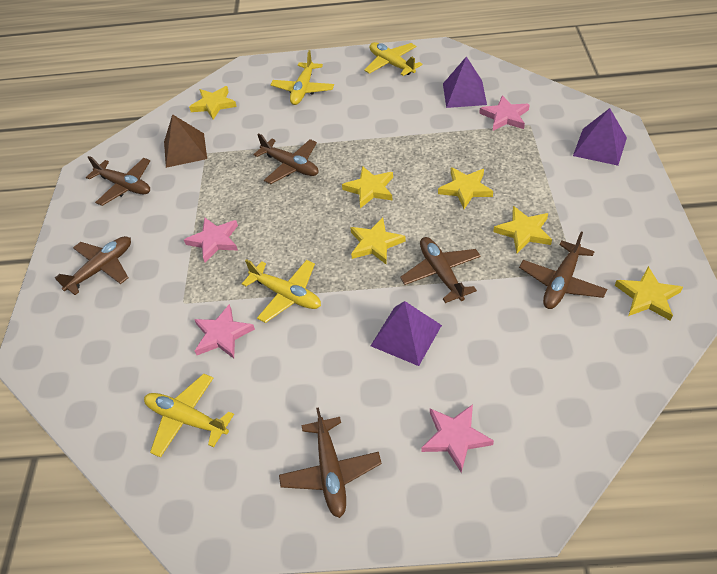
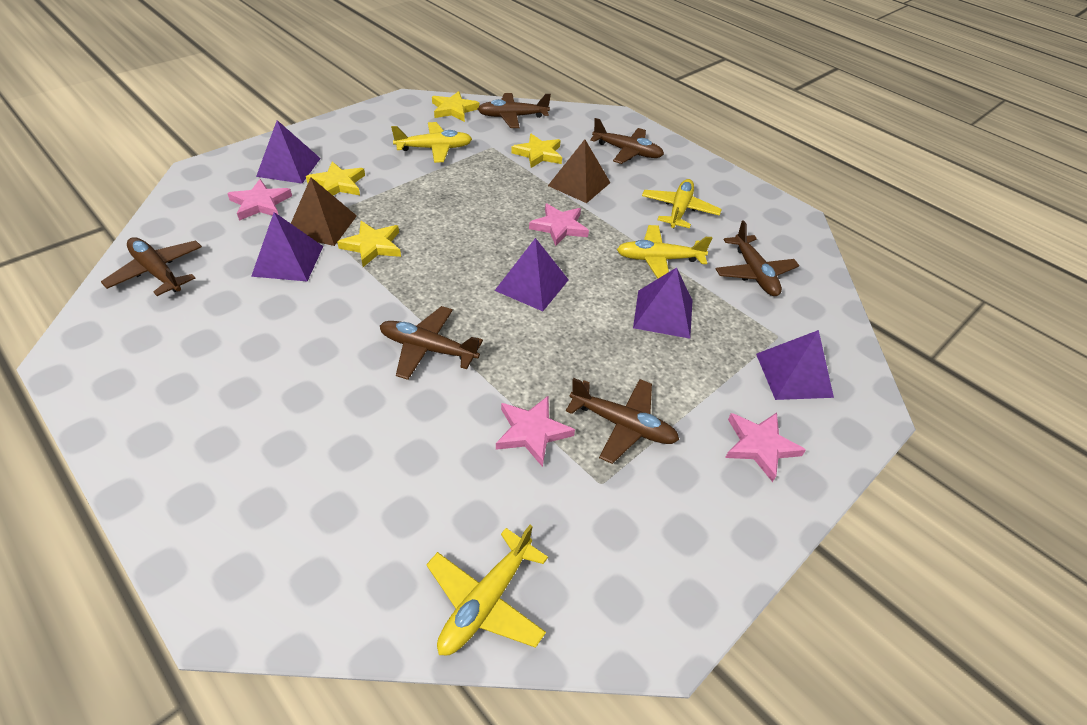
brown pyramid: 1 -> 2
purple pyramid: 3 -> 5
yellow star: 6 -> 4

